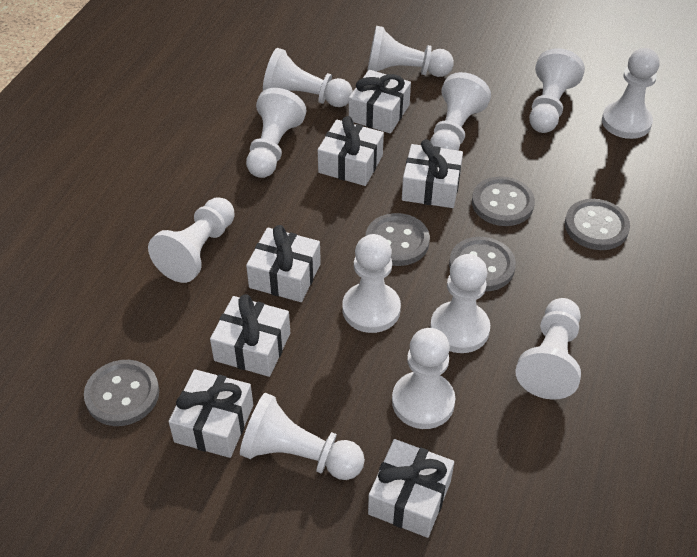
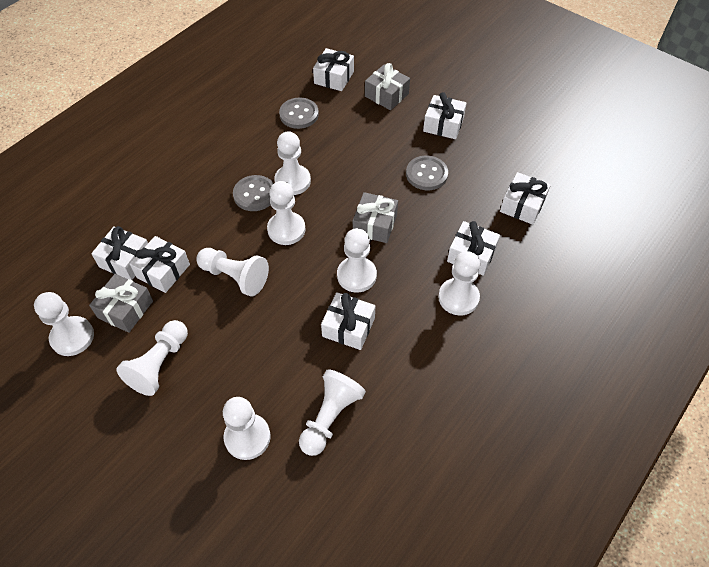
grey button: 5 -> 3
grey gift: 0 -> 3
white pawn: 12 -> 9

